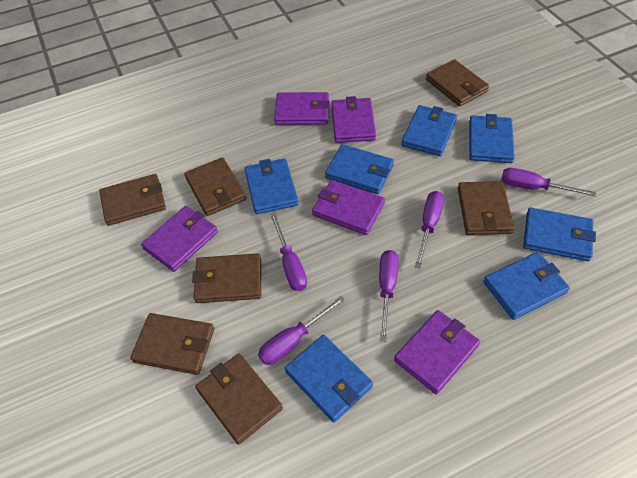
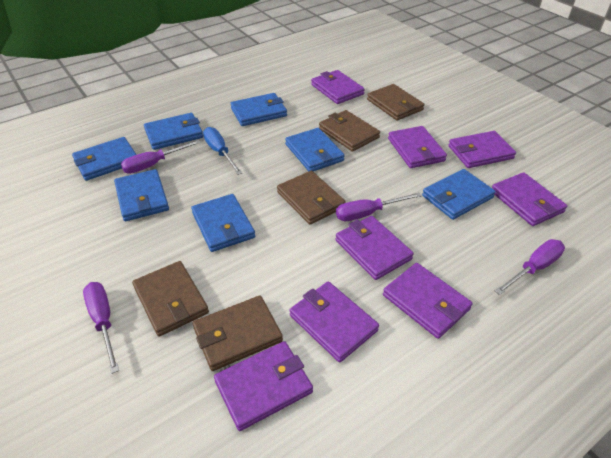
blue screwdriver: 0 -> 1
brown wallet: 7 -> 5
purple screwdriver: 5 -> 4
purple wallet: 5 -> 8

